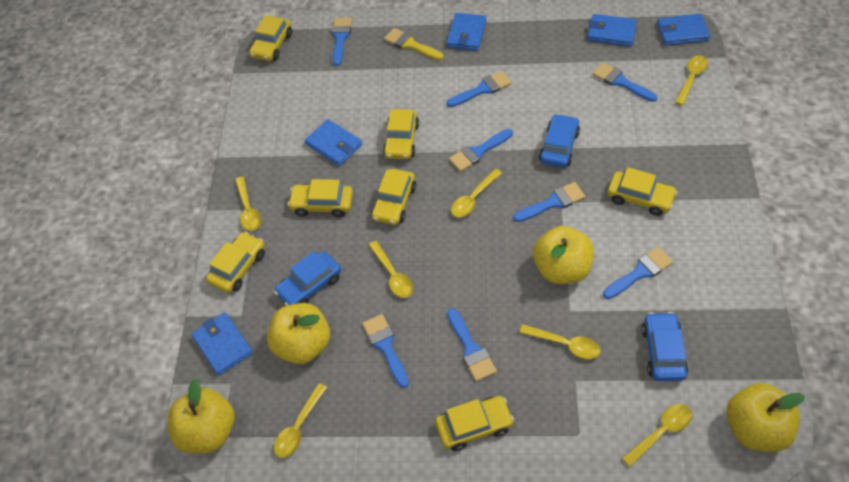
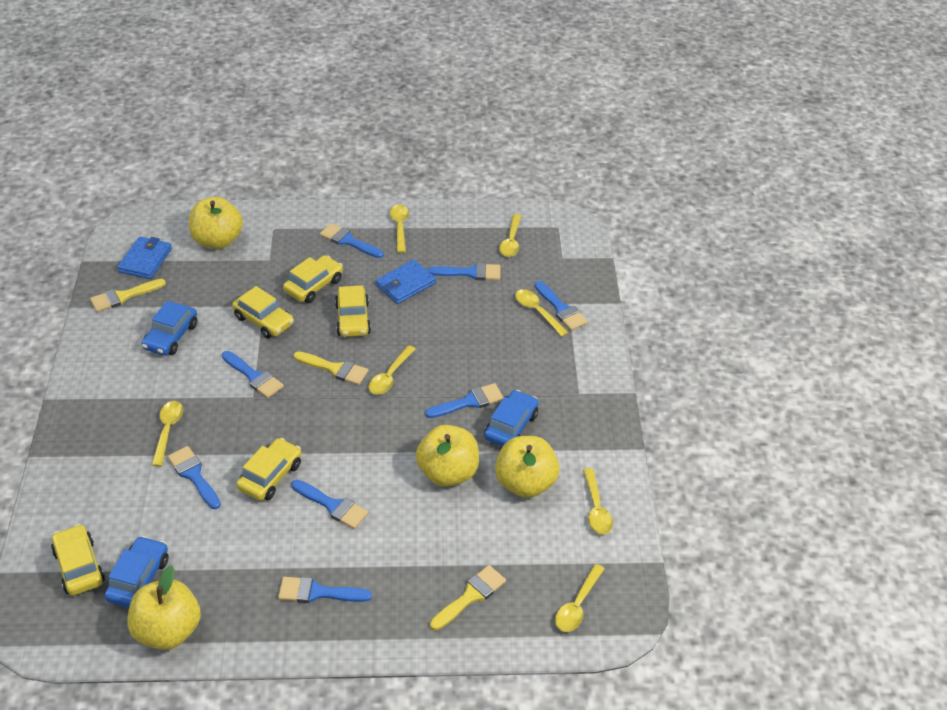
blue wallet: 5 -> 2
yellow brush: 1 -> 3
yellow car: 7 -> 5

